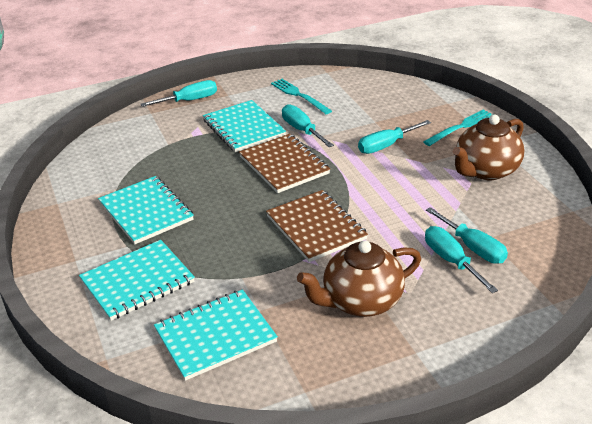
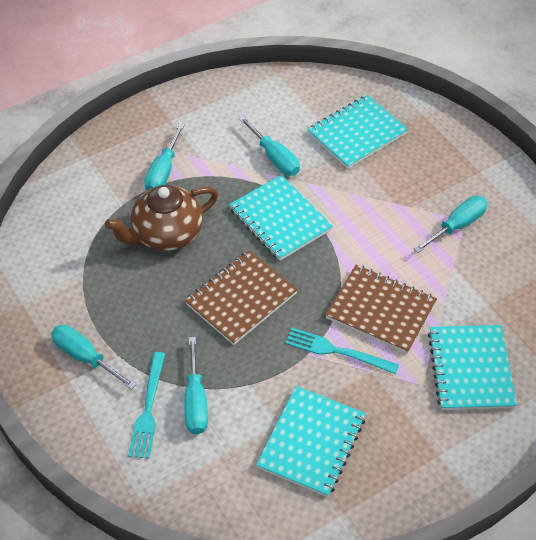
brown teapot: 2 -> 1

